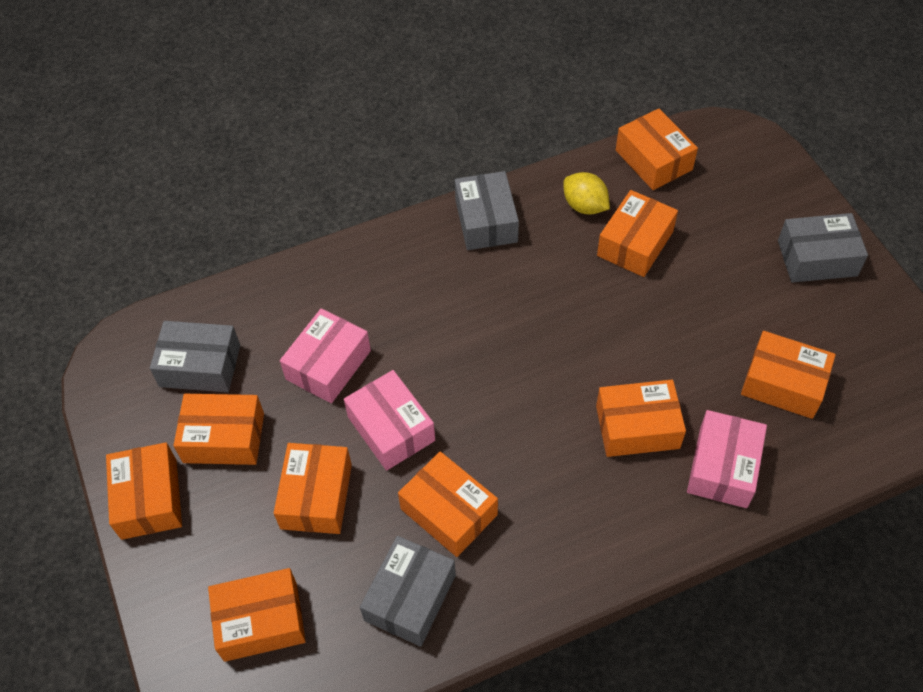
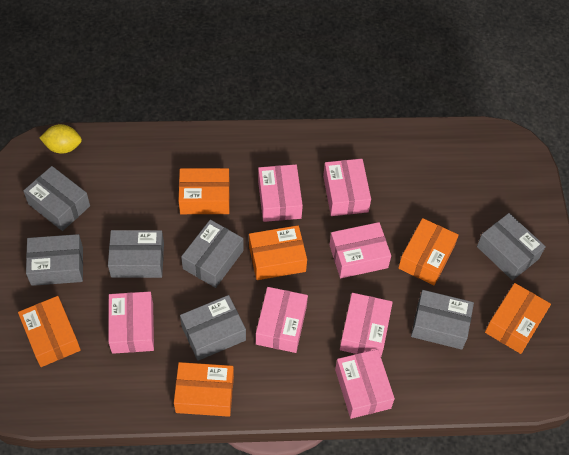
grey box: 4 -> 7
orange box: 9 -> 6
pink box: 3 -> 7

